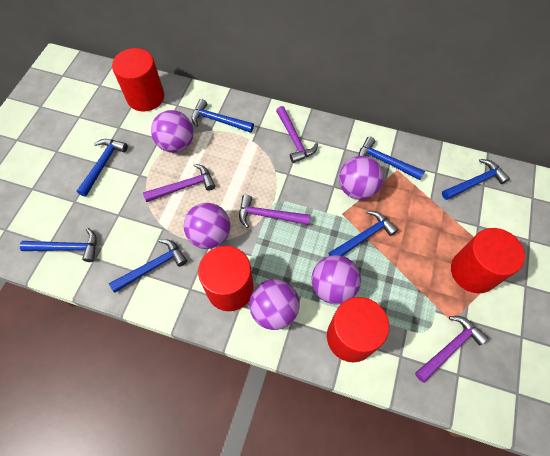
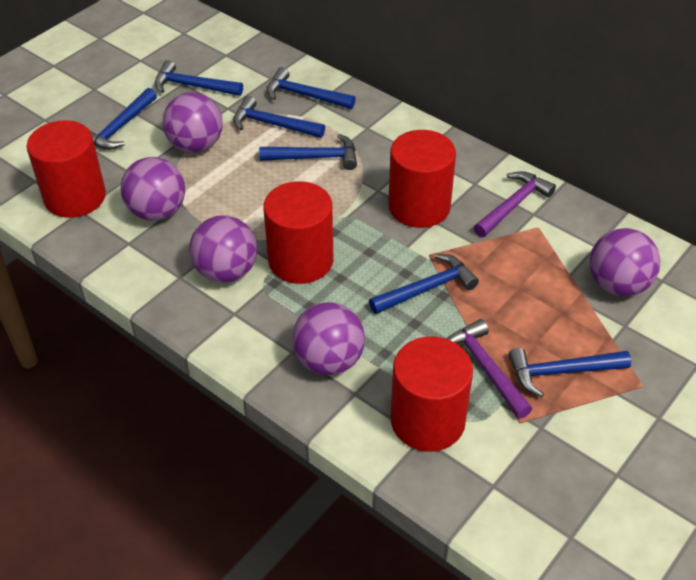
purple hammer: 4 -> 2

